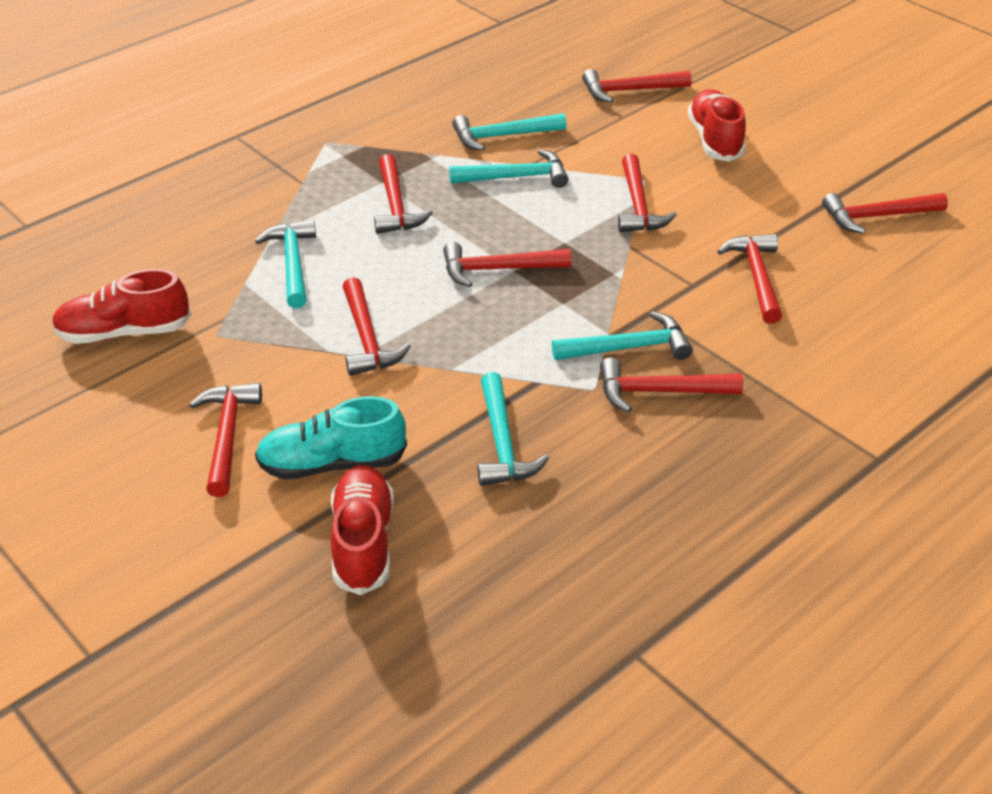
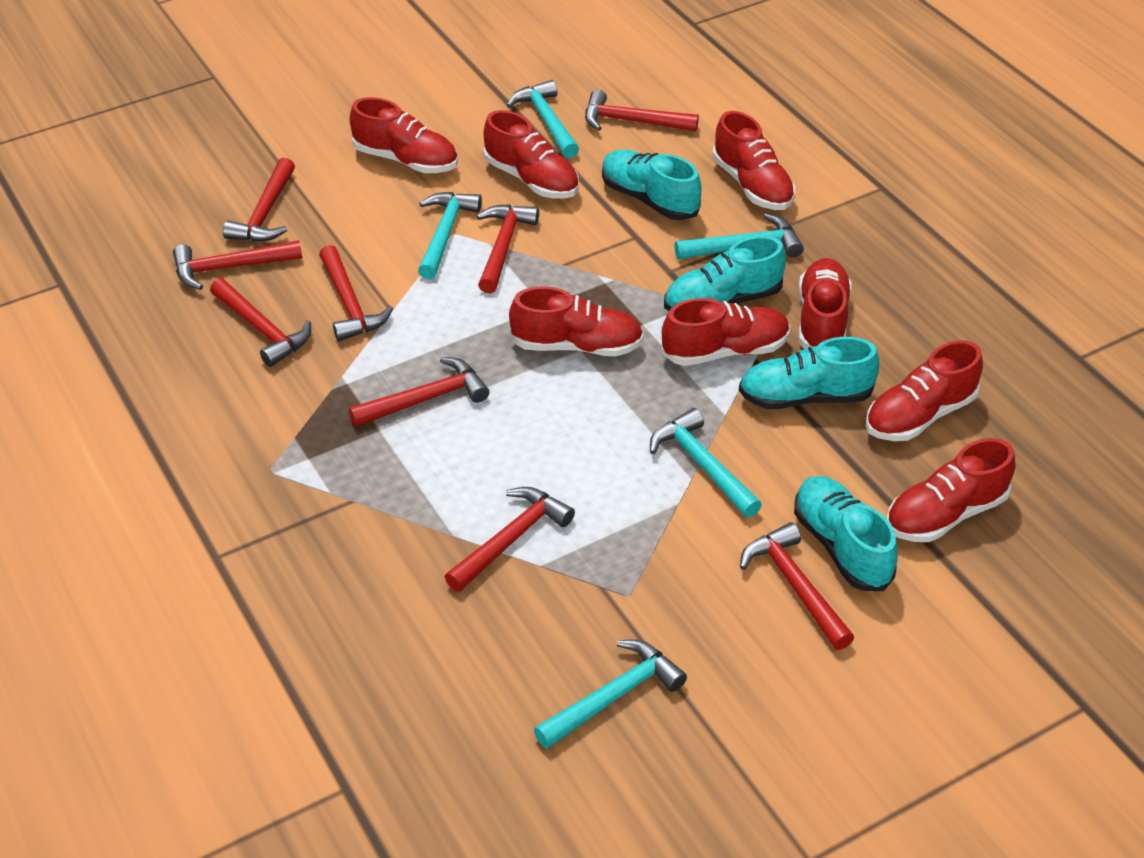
red shoe: 3 -> 8
turquoise shoe: 1 -> 4

